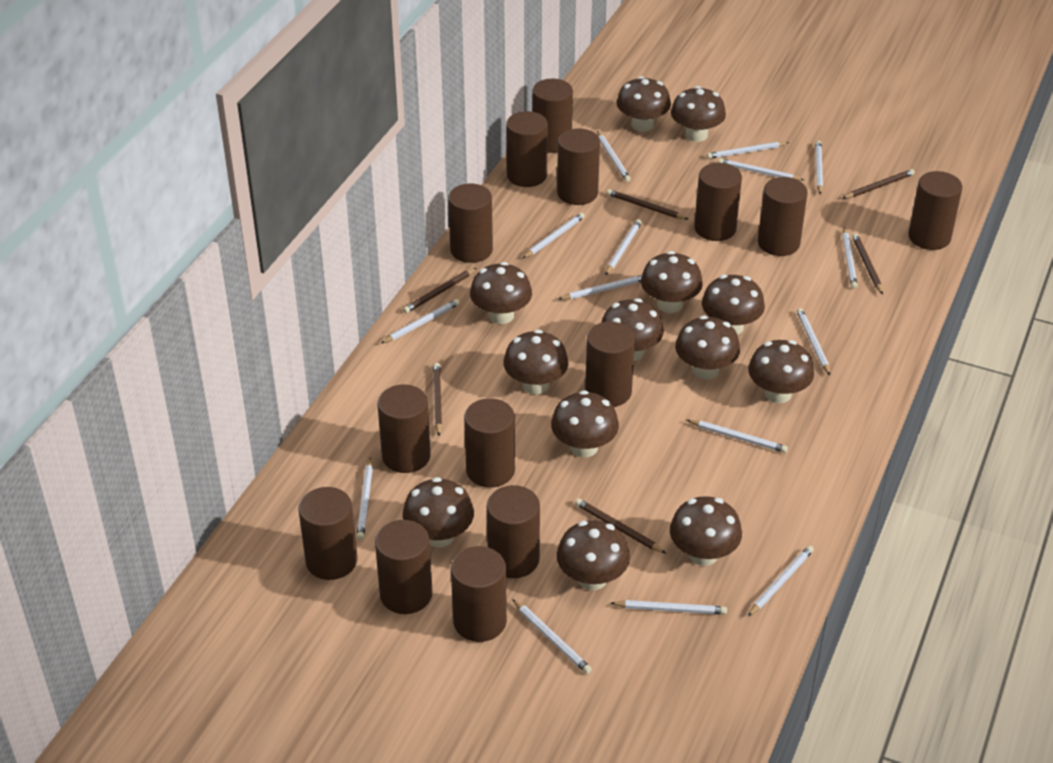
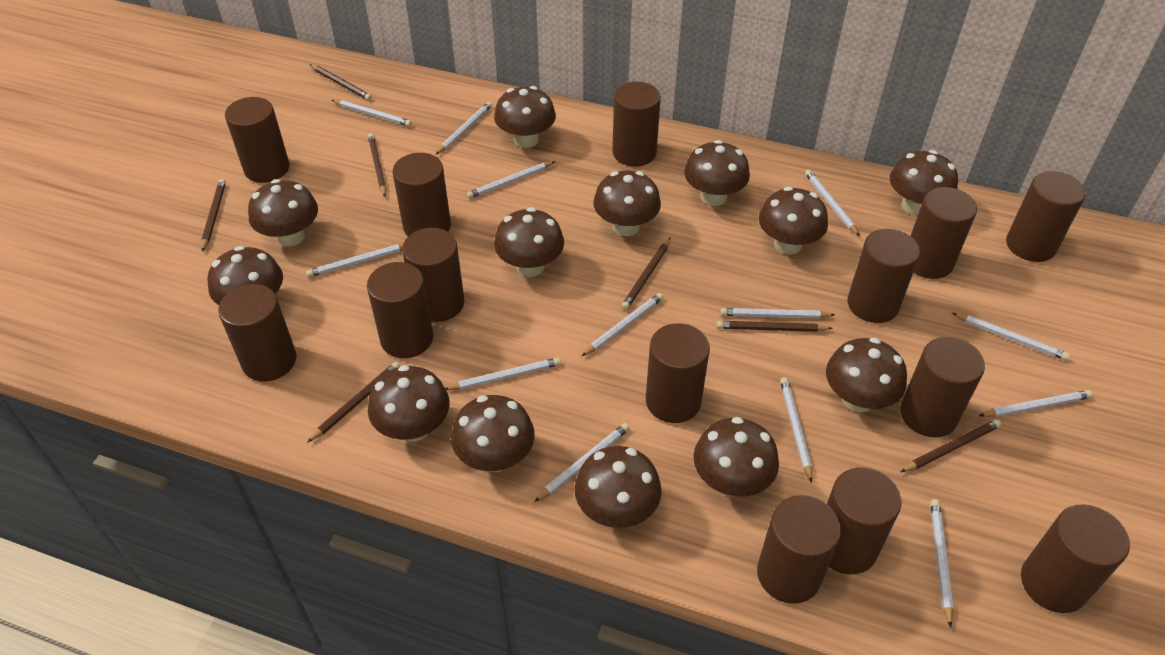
brown pencil: 6 -> 7
white pencil: 15 -> 13

